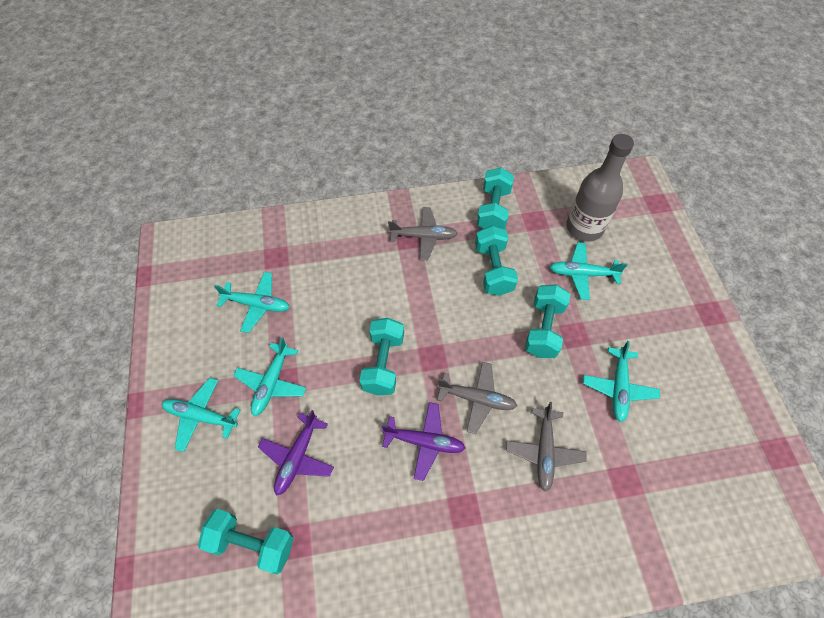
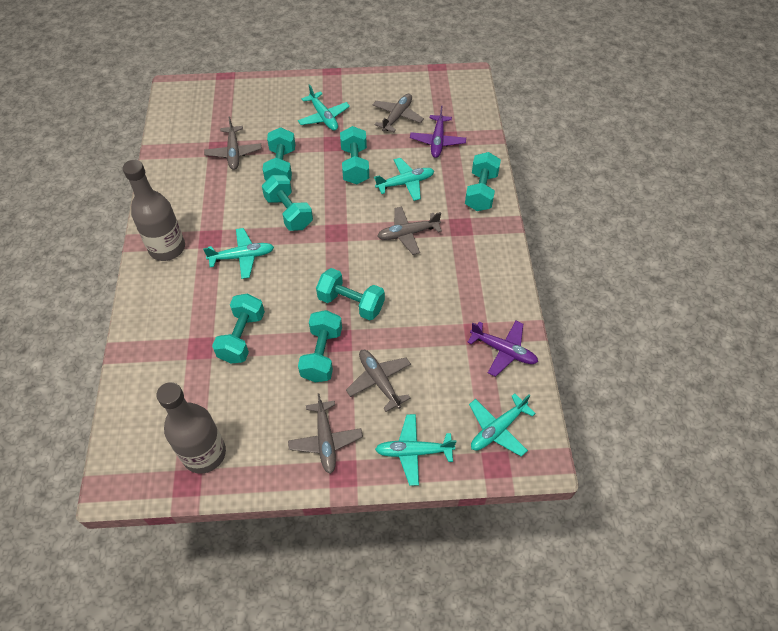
grey bottle: 1 -> 2
grey plane: 3 -> 5
turquoise dumbbell: 5 -> 7

